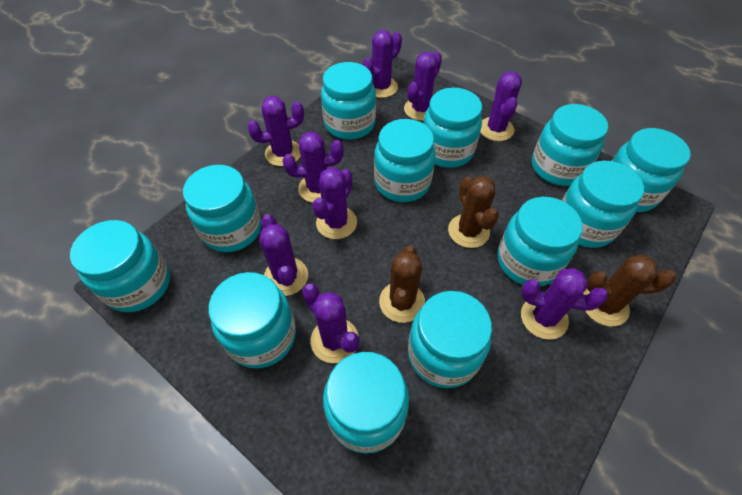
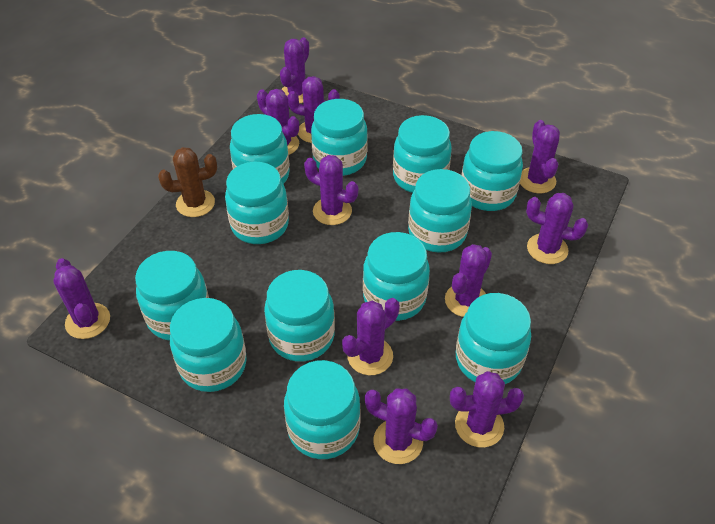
brown cactus: 3 -> 1
purple cactus: 9 -> 11

